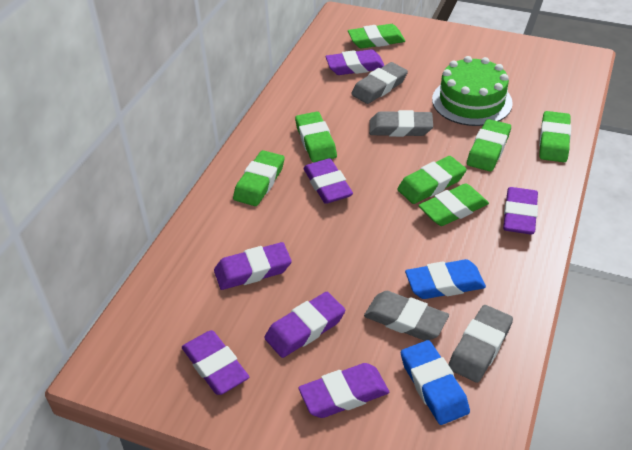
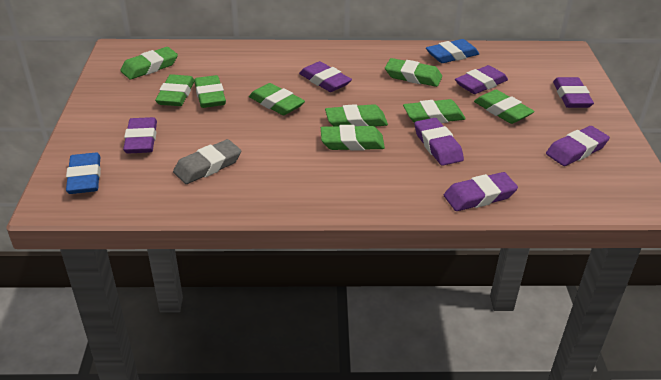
green cake: 1 -> 0
green eraser: 7 -> 9
grey eraser: 4 -> 1

